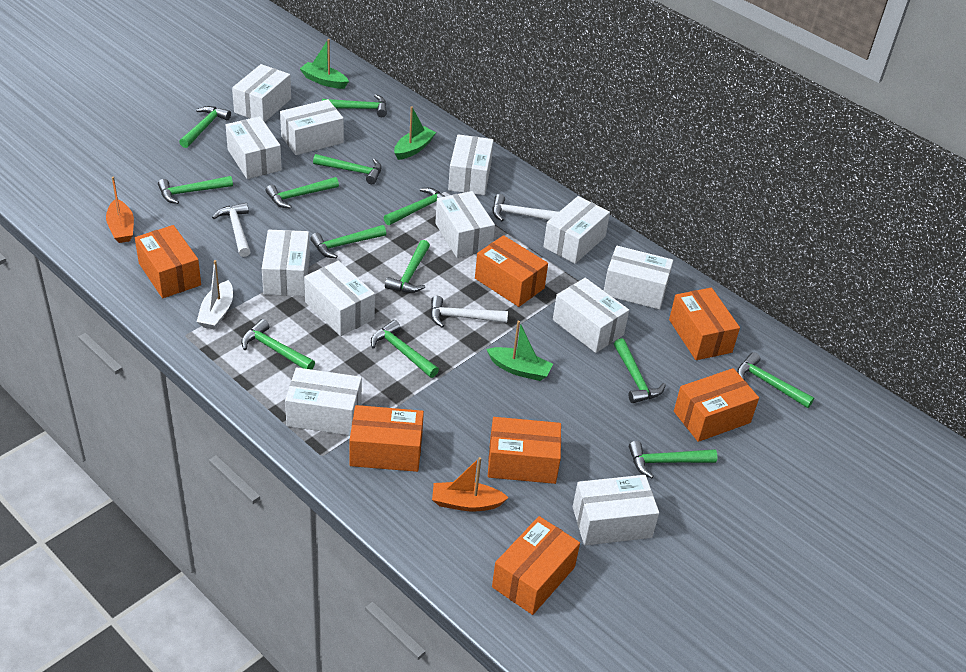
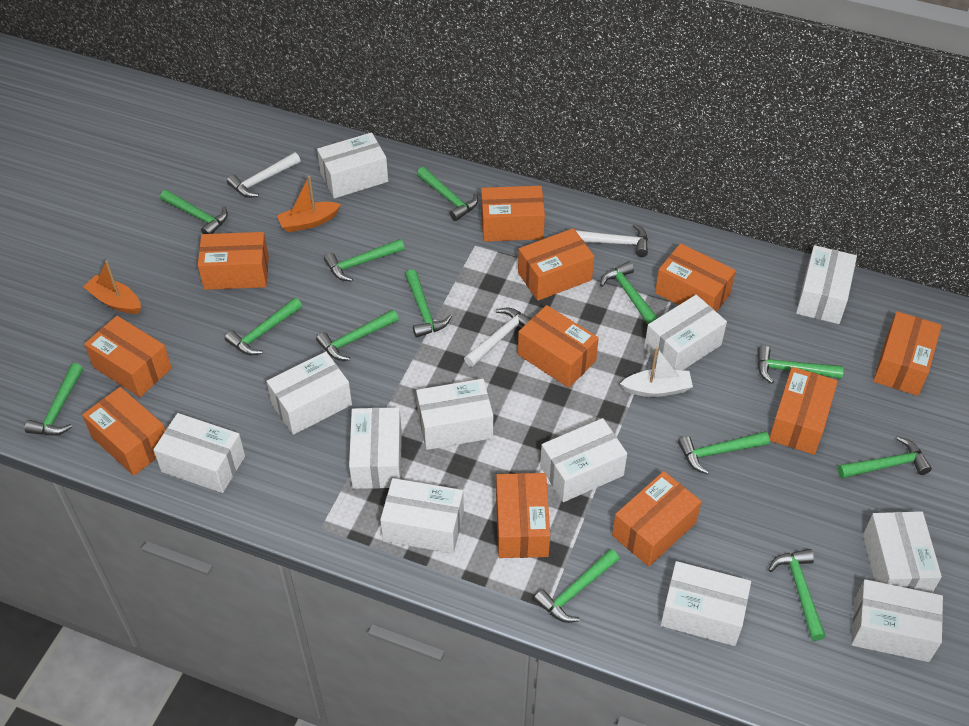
green boat: 3 -> 0
orange box: 7 -> 11

